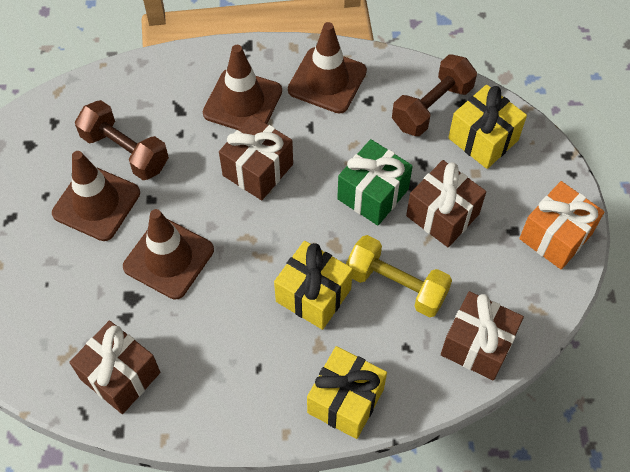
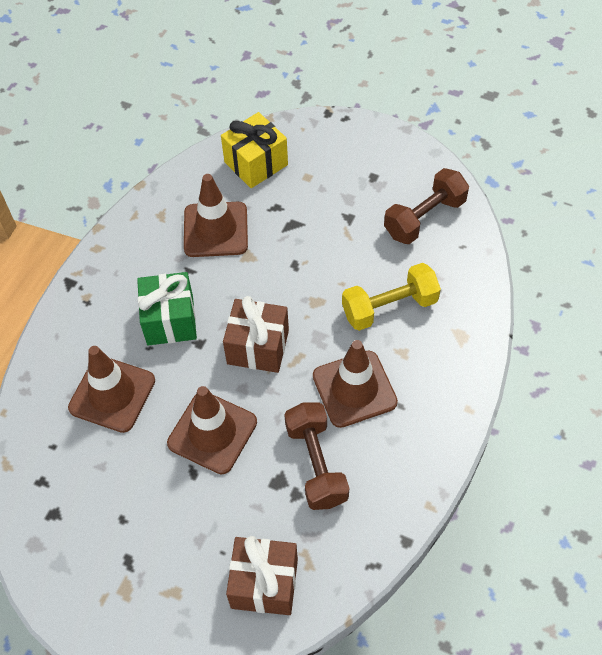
brown gift: 4 -> 2
orange gift: 1 -> 0
yellow gift: 3 -> 1

